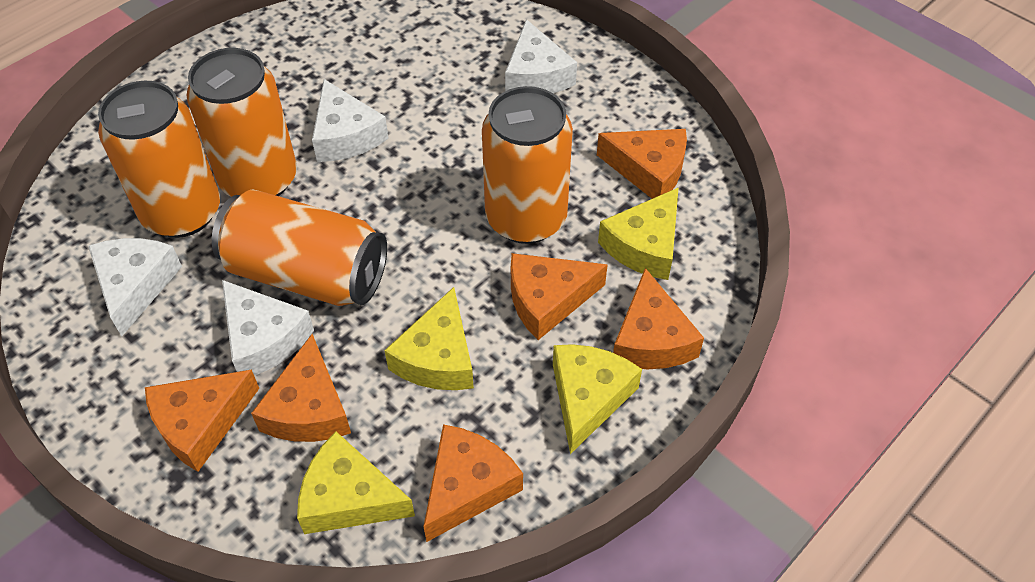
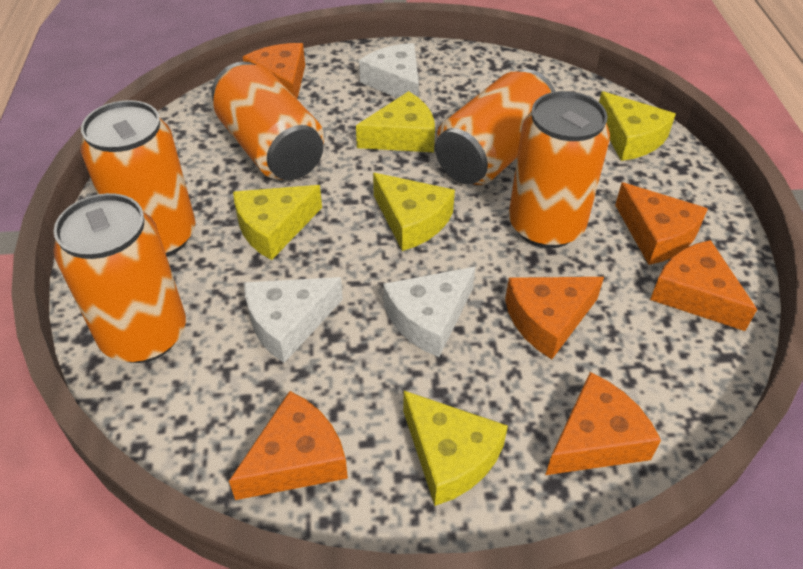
orange can: 4 -> 5
white cheese: 4 -> 3
yellow cheese: 4 -> 5

